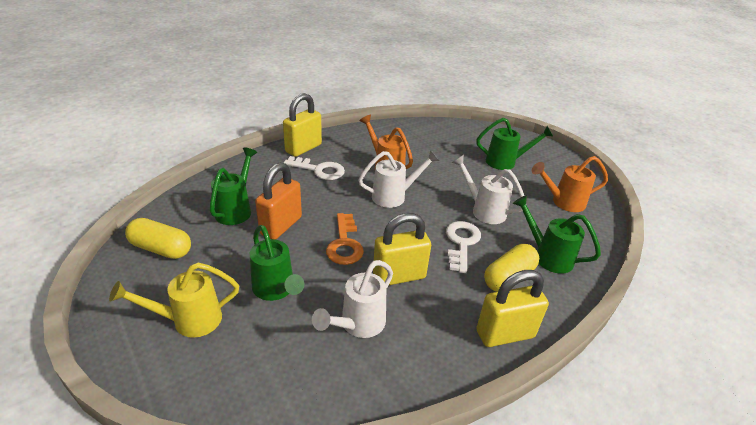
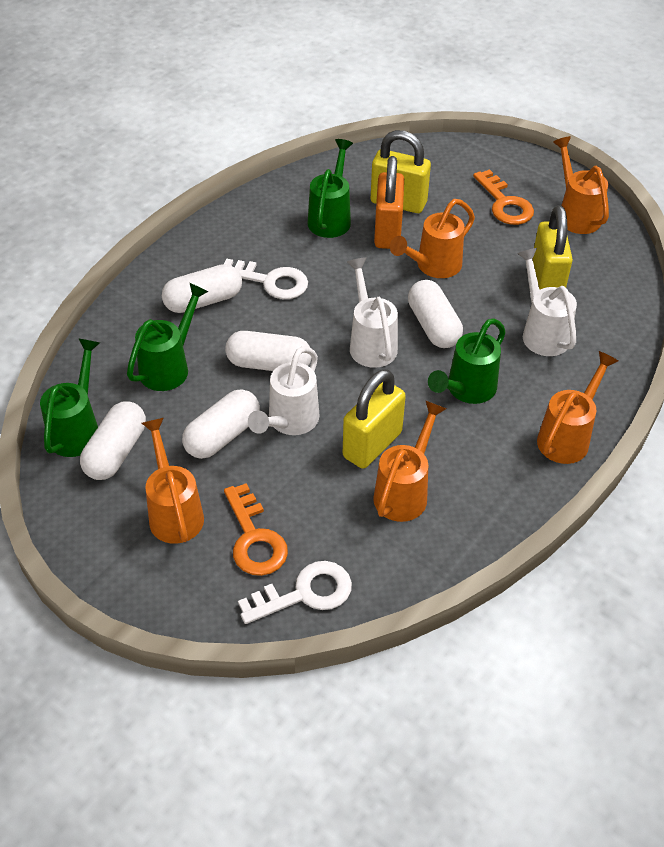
orange key: 1 -> 2
orange watering can: 2 -> 5
white capsule: 0 -> 5
yellow capsule: 2 -> 0
yellow watering can: 1 -> 0

